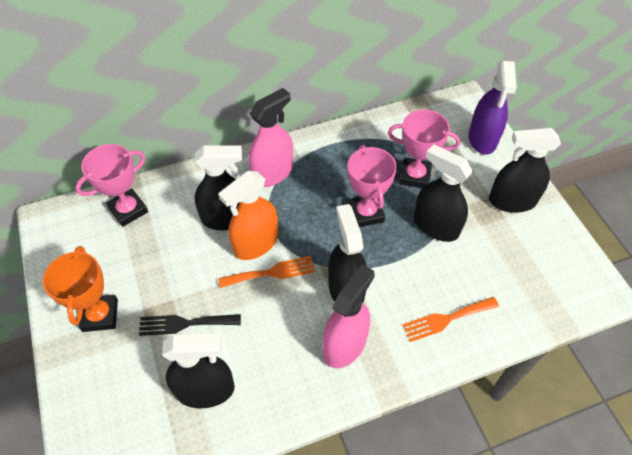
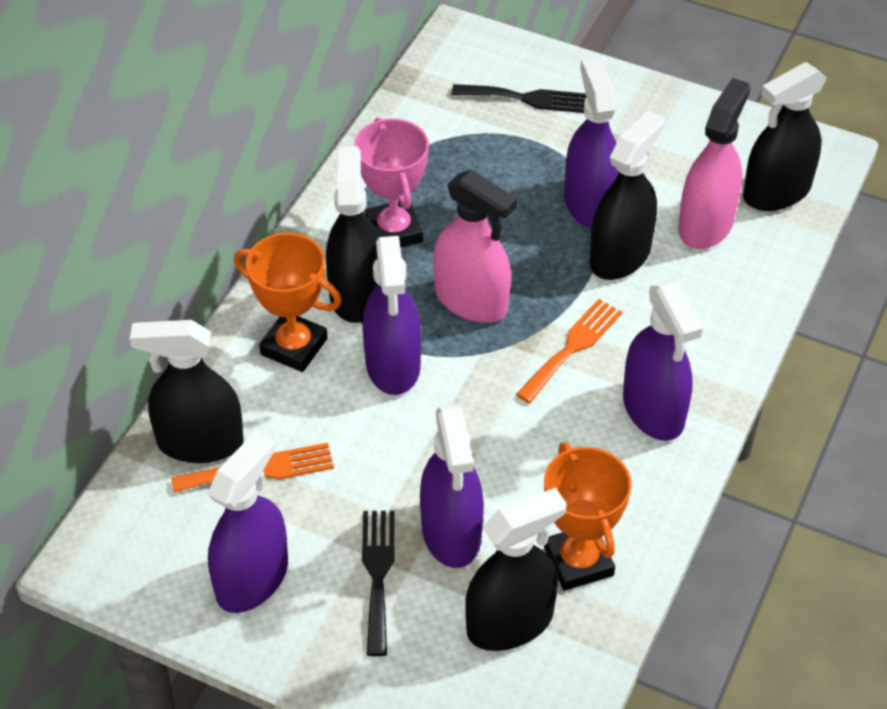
black fork: 1 -> 2
orange spray bottle: 1 -> 0
orange trophy: 1 -> 2
pink trophy: 3 -> 1
purple spray bottle: 1 -> 5

